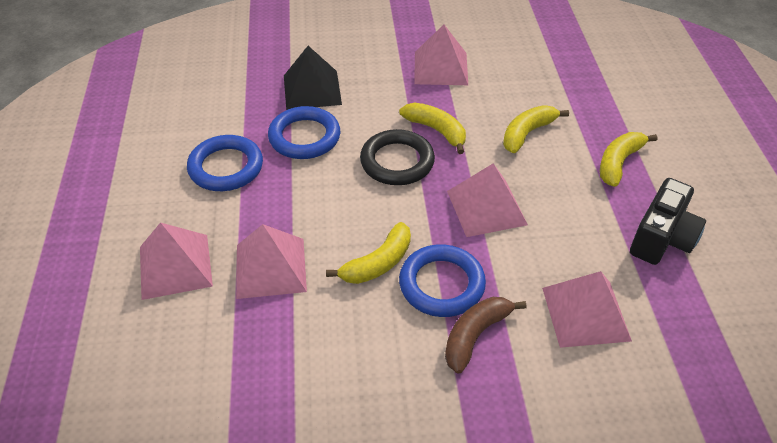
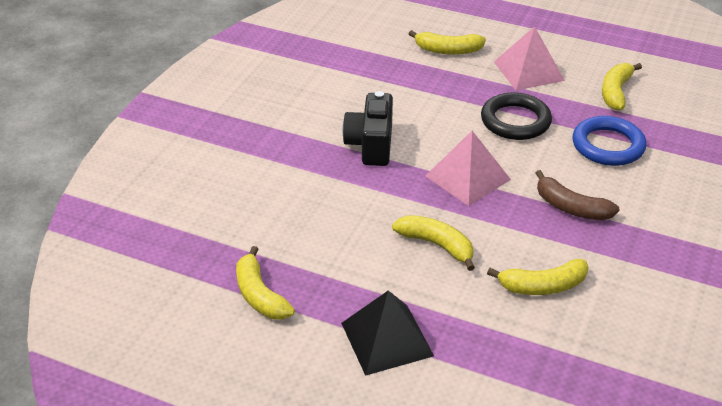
blue ring: 3 -> 1
pink pyramid: 5 -> 2
yellow banana: 4 -> 5

